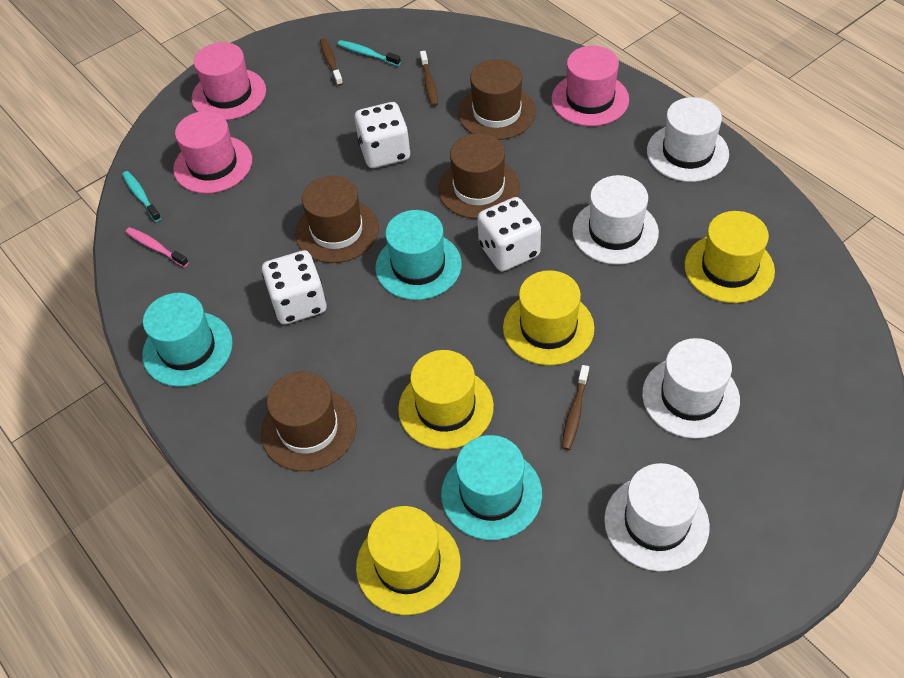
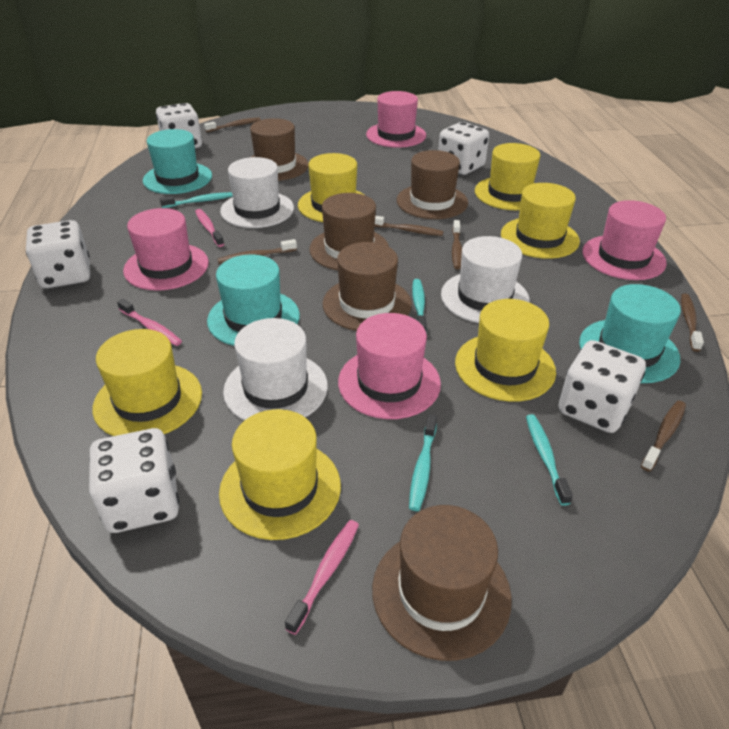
brown hat: 4 -> 5
brown toothbrush: 3 -> 6
pink hat: 3 -> 4
pink toothbrush: 1 -> 3
turquoise toothbrush: 2 -> 4
white dice: 3 -> 5
white hat: 4 -> 3
yellow hat: 4 -> 6

